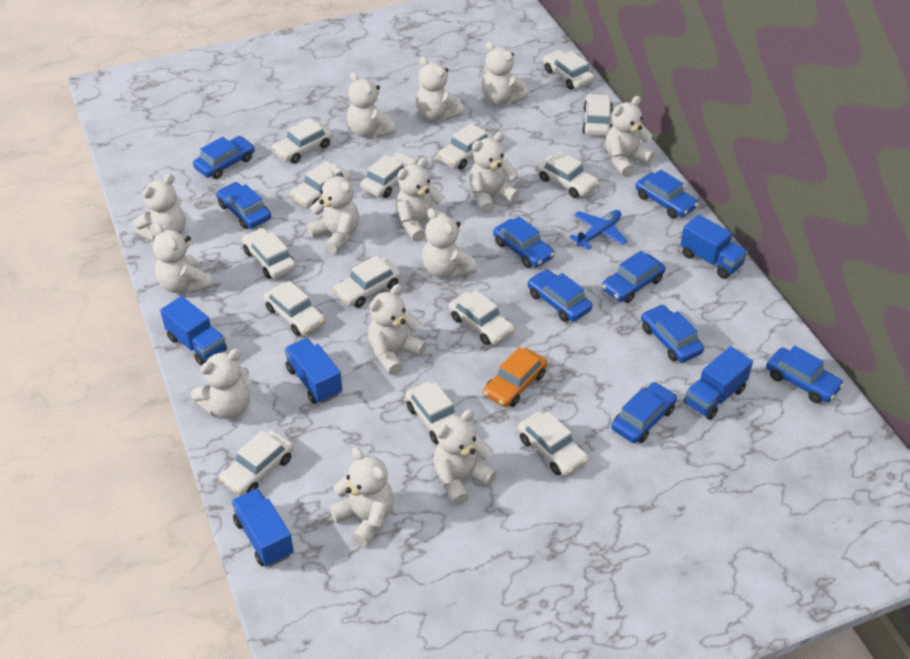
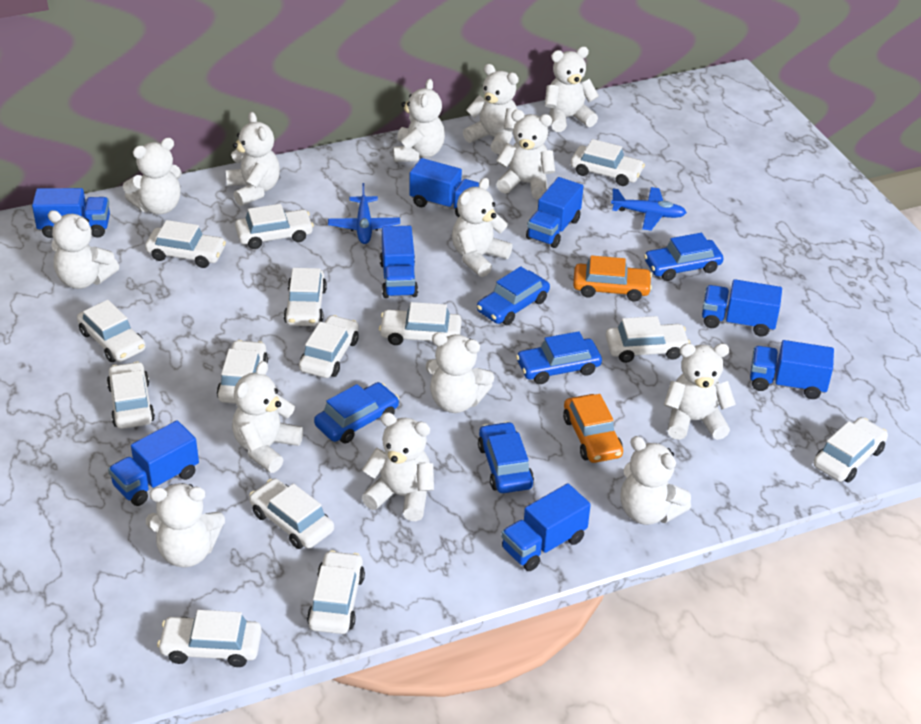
blue car: 9 -> 5
blue plane: 1 -> 2
blue truck: 5 -> 8
orange car: 1 -> 2

